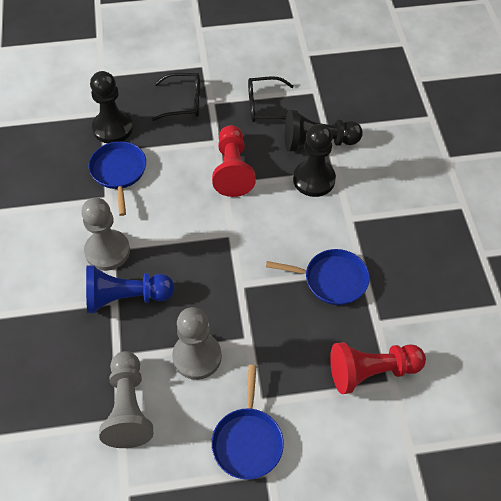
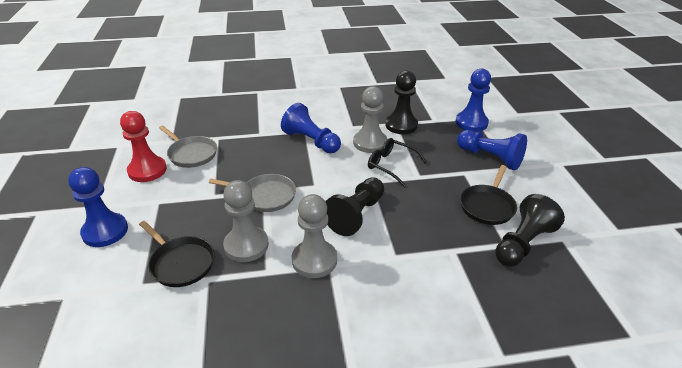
black glasses: 2 -> 1
black pan: 0 -> 2
blue pan: 3 -> 0
blue pawn: 1 -> 4
grey pan: 0 -> 2
red pawn: 2 -> 1

